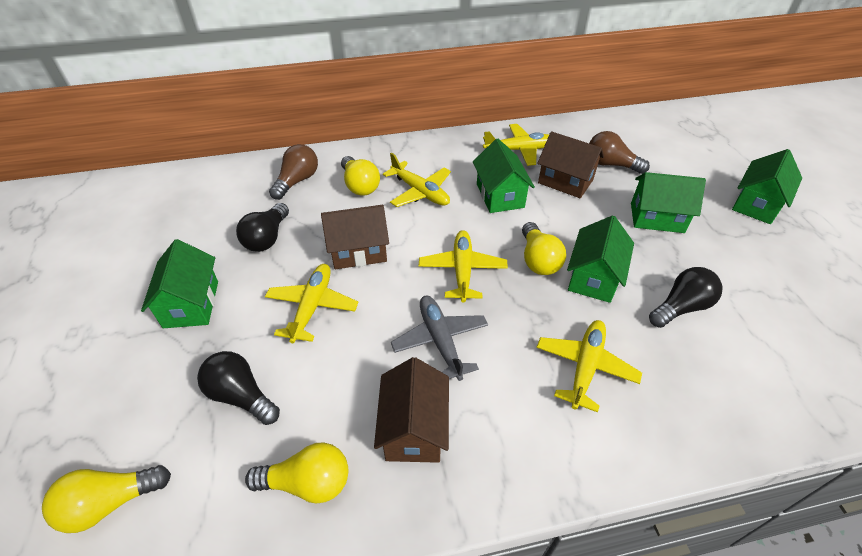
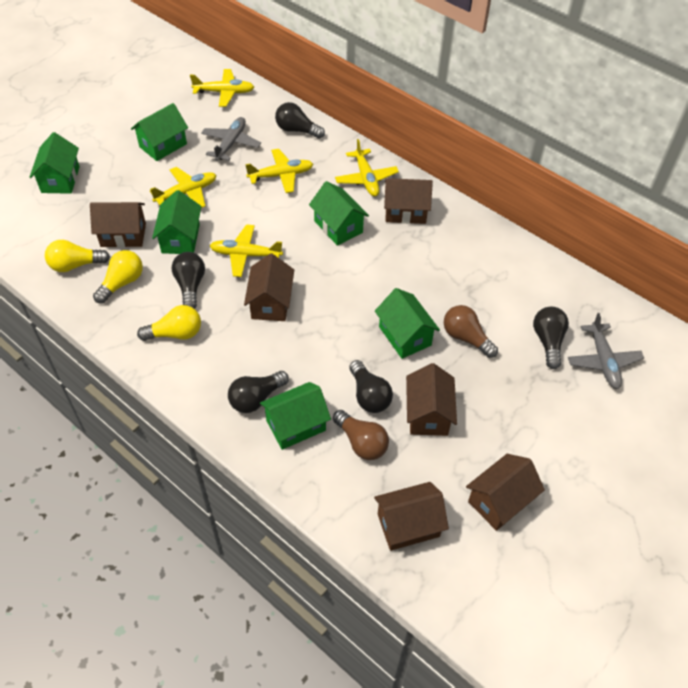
black light bulb: 3 -> 5
brown house: 3 -> 6
green house: 5 -> 6
grey plane: 1 -> 2
yellow light bulb: 4 -> 3

